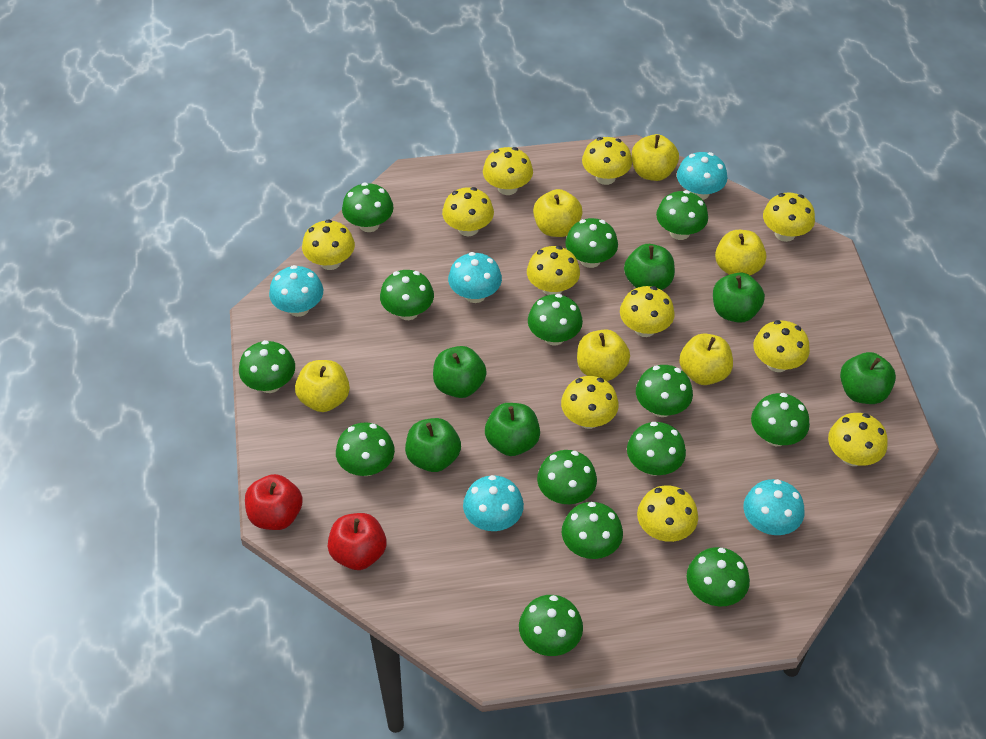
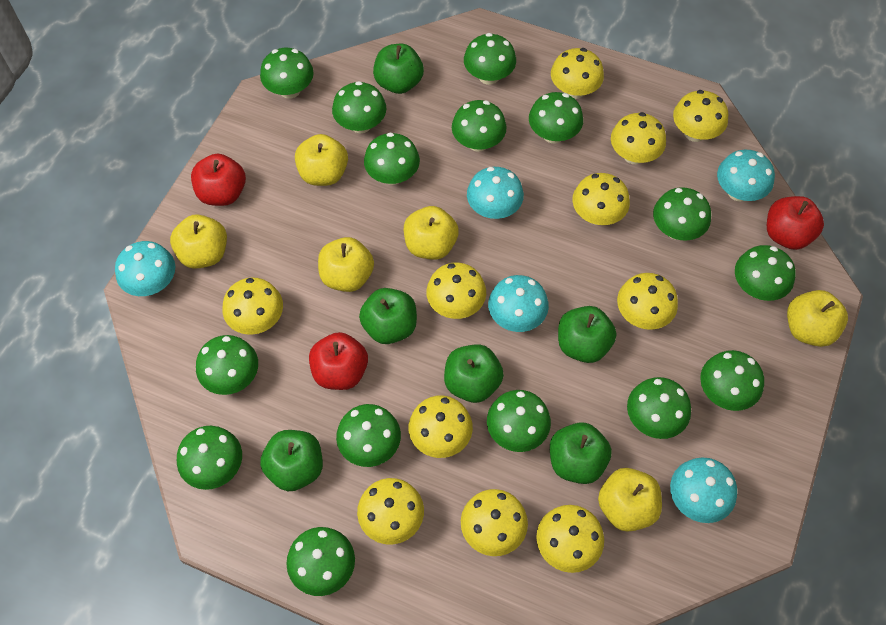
green mushroom: 14 -> 15
red apple: 2 -> 3

